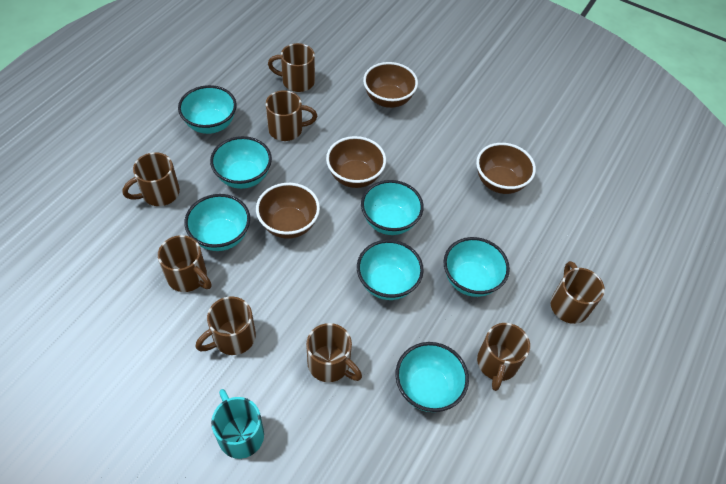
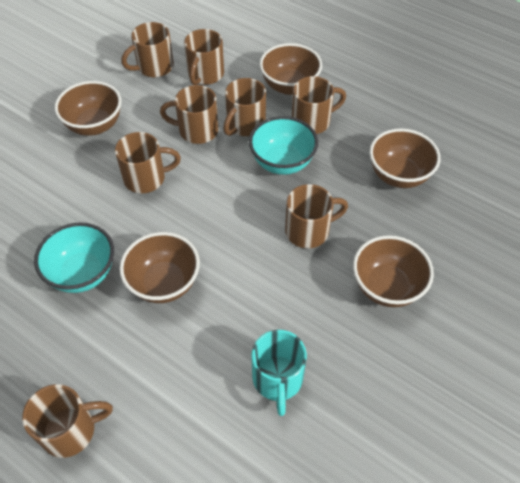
brown bowl: 4 -> 5
turquoise bowl: 7 -> 2

